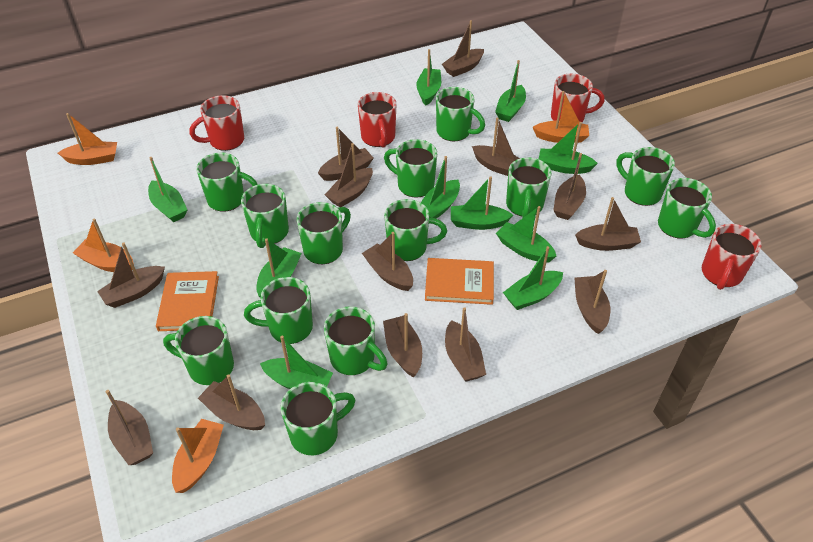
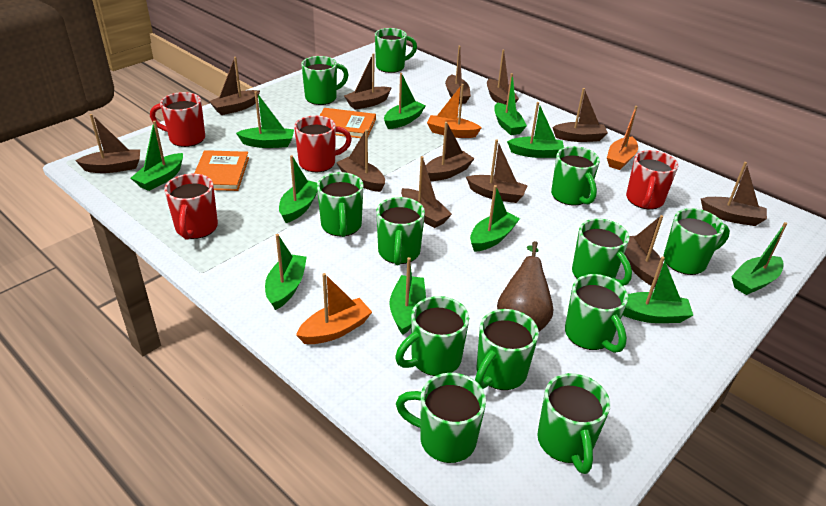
brown boat: 13 -> 12
brown pear: 0 -> 1
green boat: 10 -> 11
green mug: 13 -> 12
orange boat: 4 -> 3

